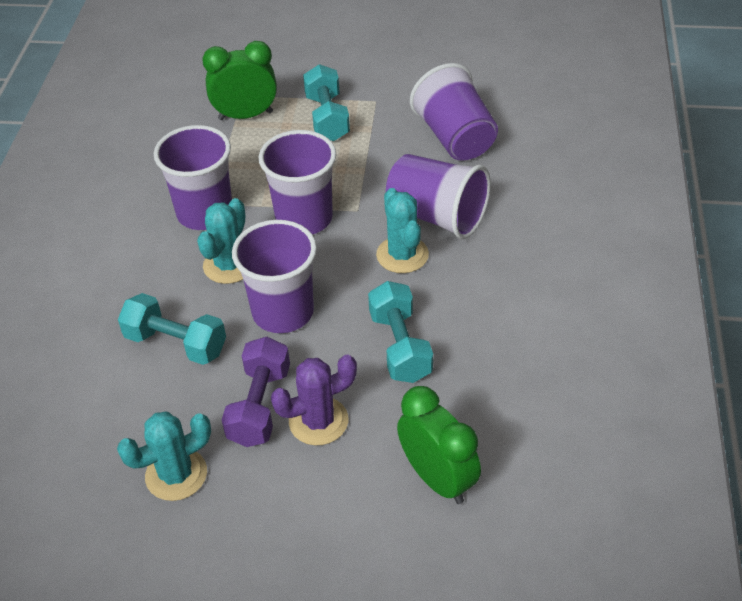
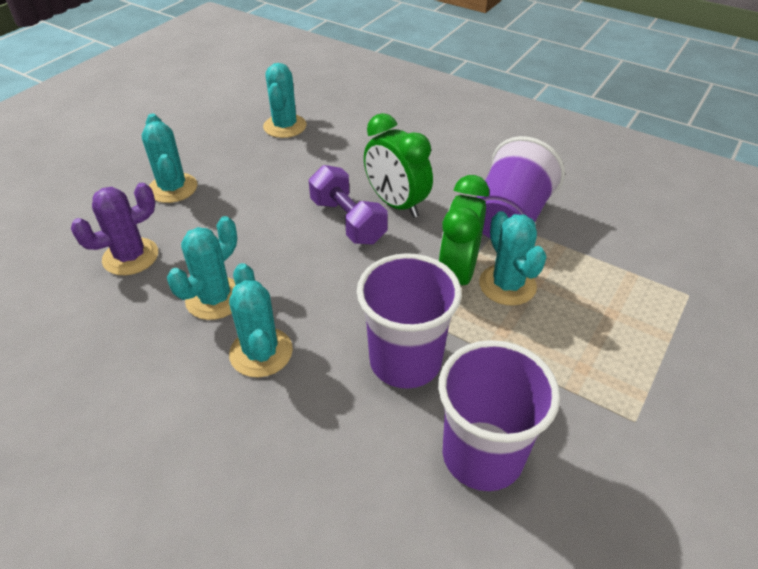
purple cup: 5 -> 3
turquoise cactus: 3 -> 5
turquoise dumbbell: 3 -> 0

